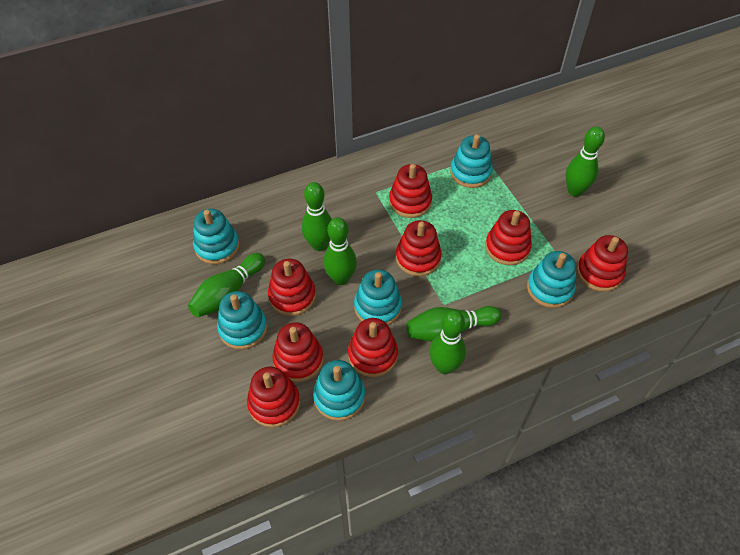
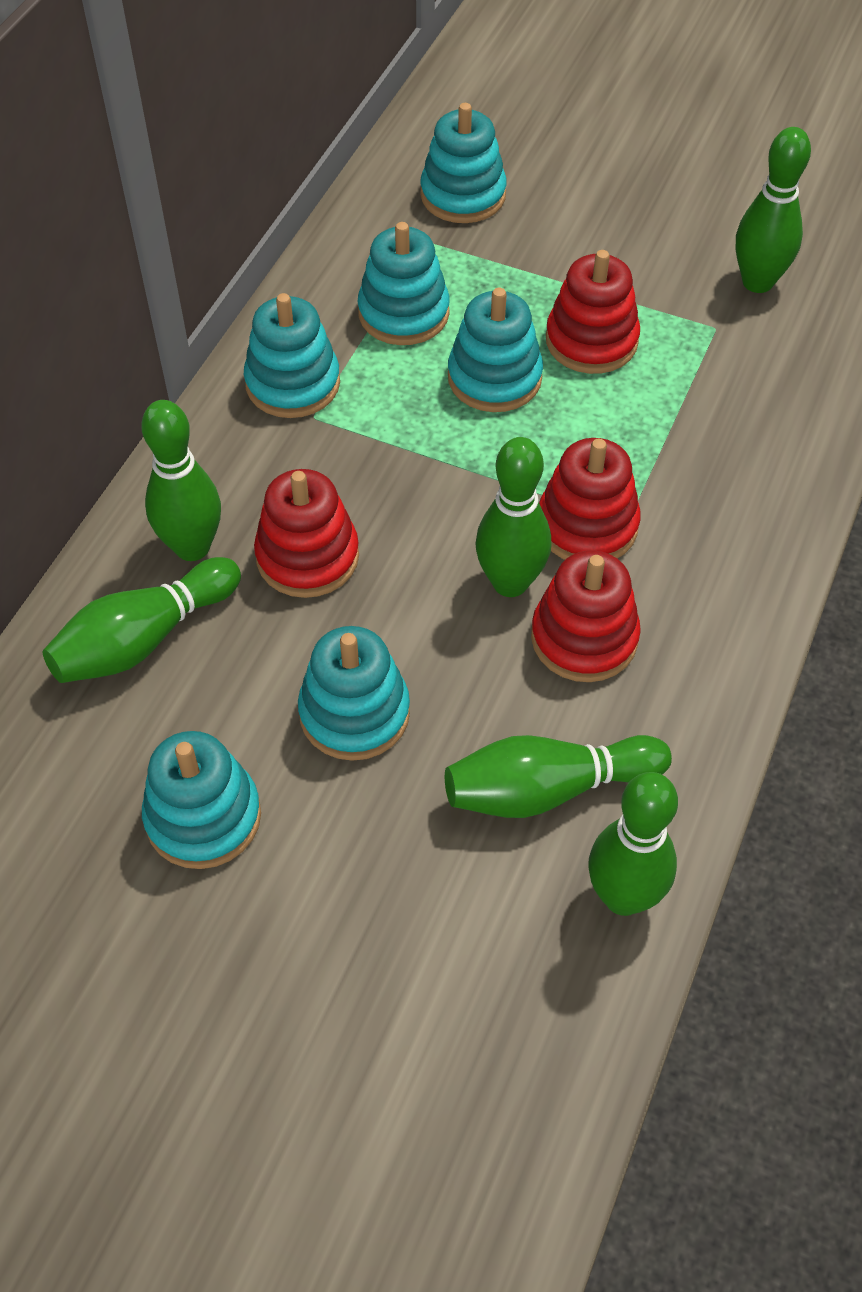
red stacking toy: 8 -> 4

